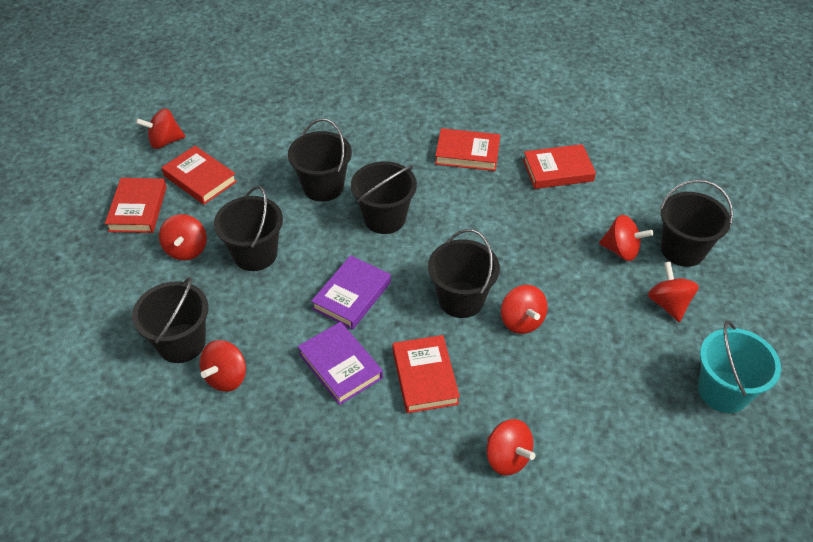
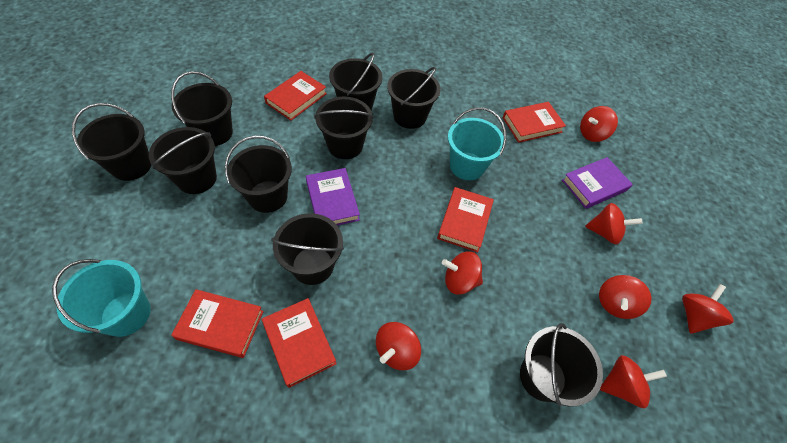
black bucket: 6 -> 9
turquoise bucket: 1 -> 2

